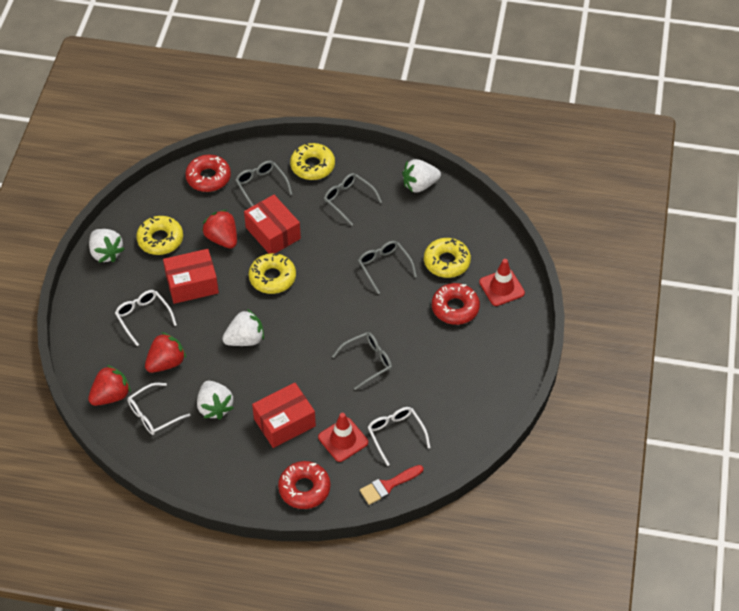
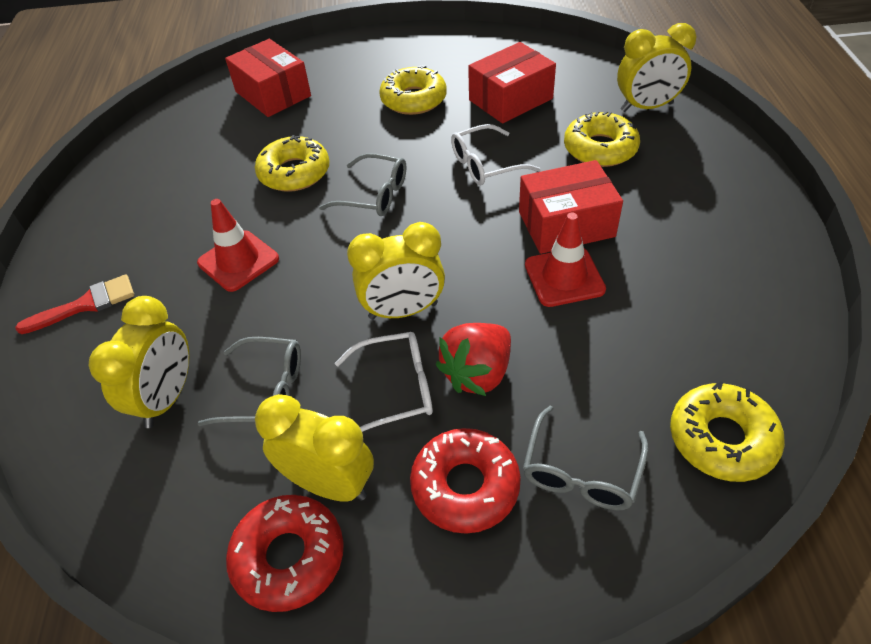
grey glasses: 4 -> 3
red donut: 3 -> 2
red strawberry: 3 -> 1
white glasses: 3 -> 2
white strawberry: 4 -> 0
yellow clock: 0 -> 4

